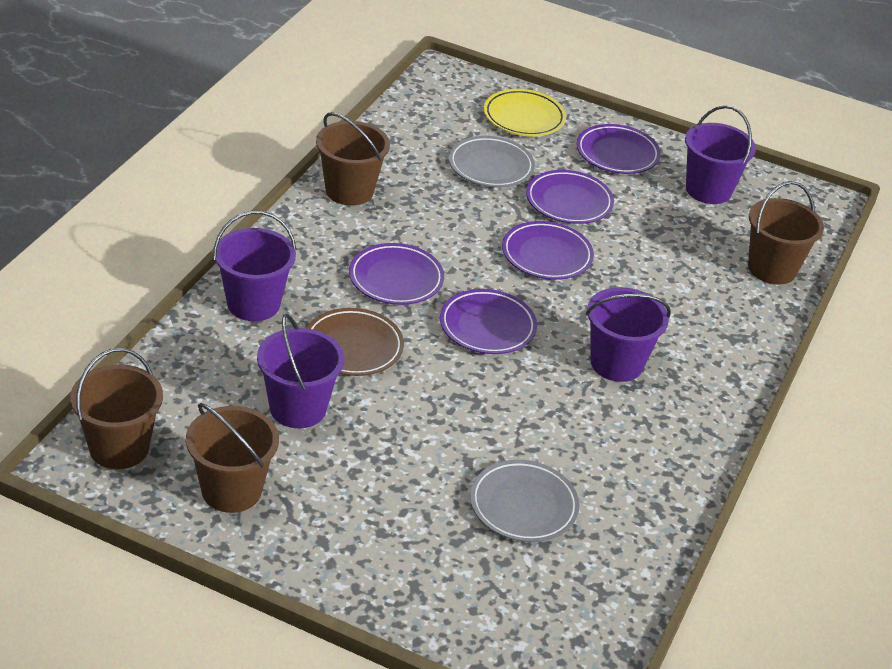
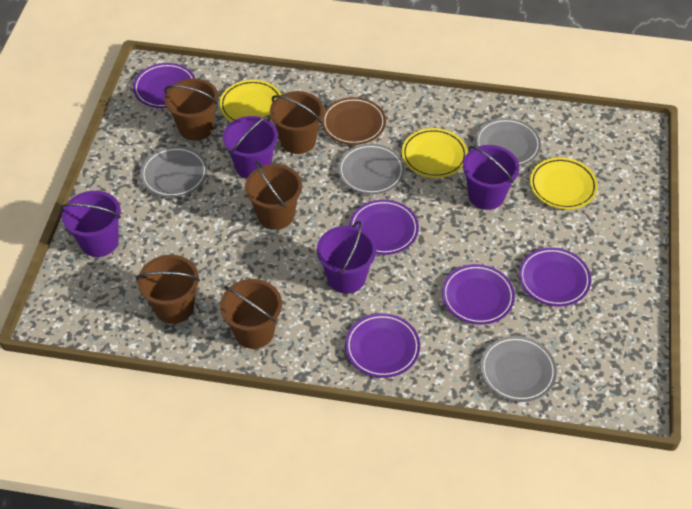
brown bucket: 4 -> 5
grey plate: 2 -> 4
yellow plate: 1 -> 3

